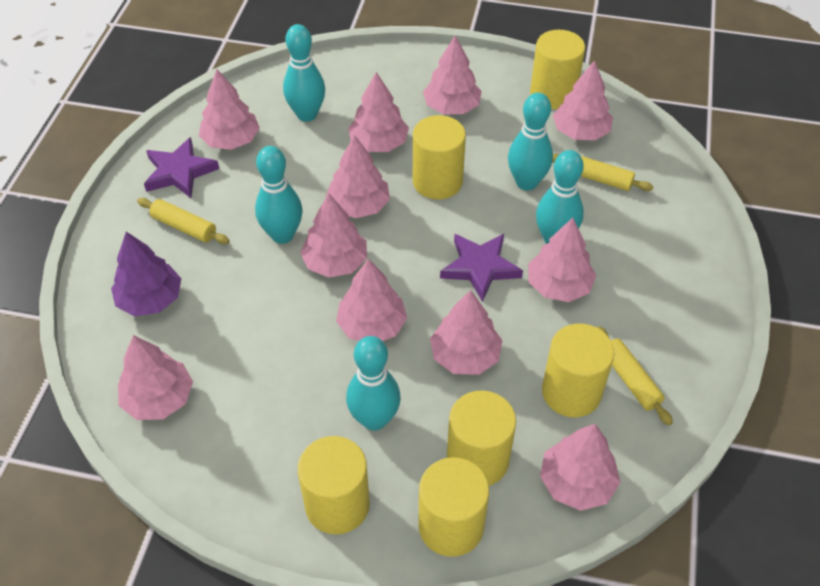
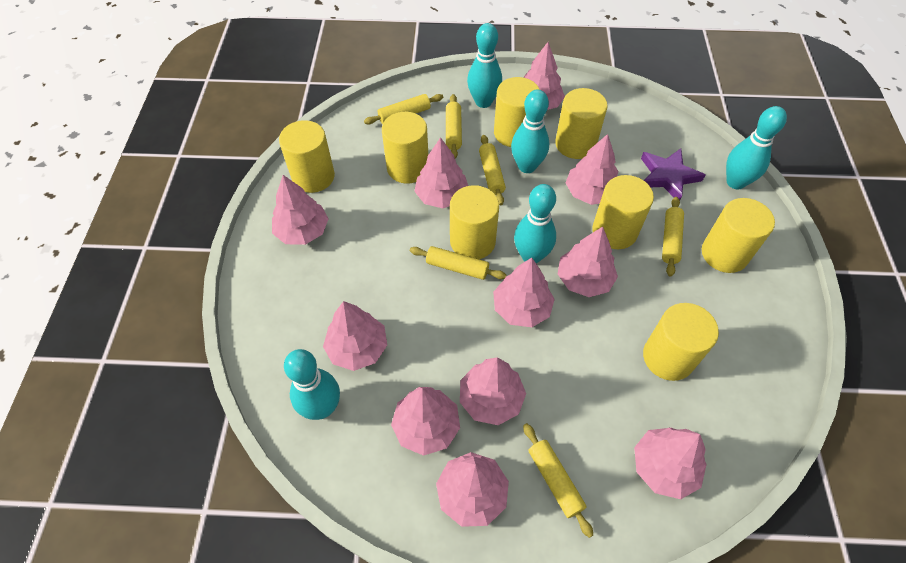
purple star: 2 -> 1
purple tree: 1 -> 0
yellow cylinder: 6 -> 8
yellow rolling pin: 3 -> 6

